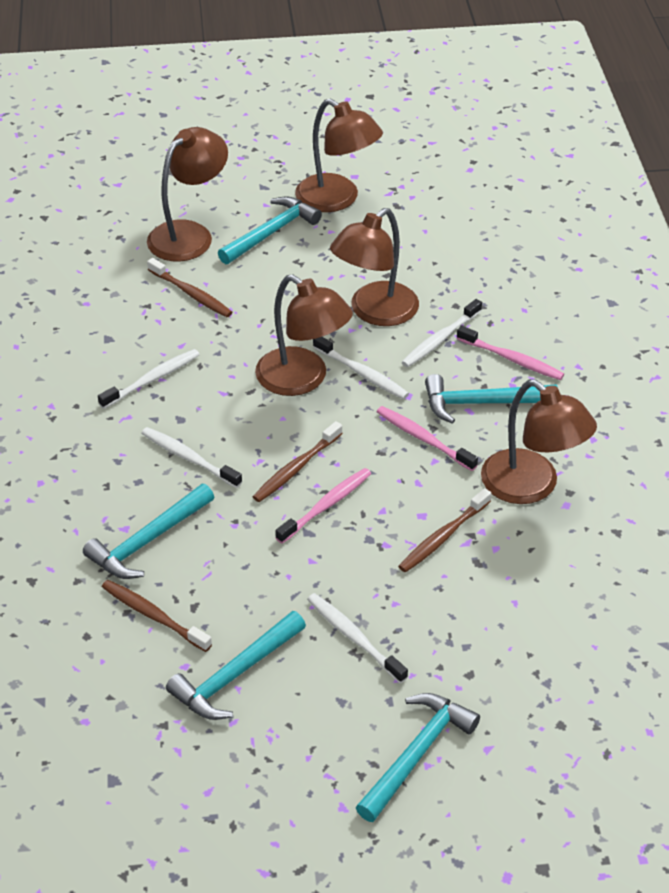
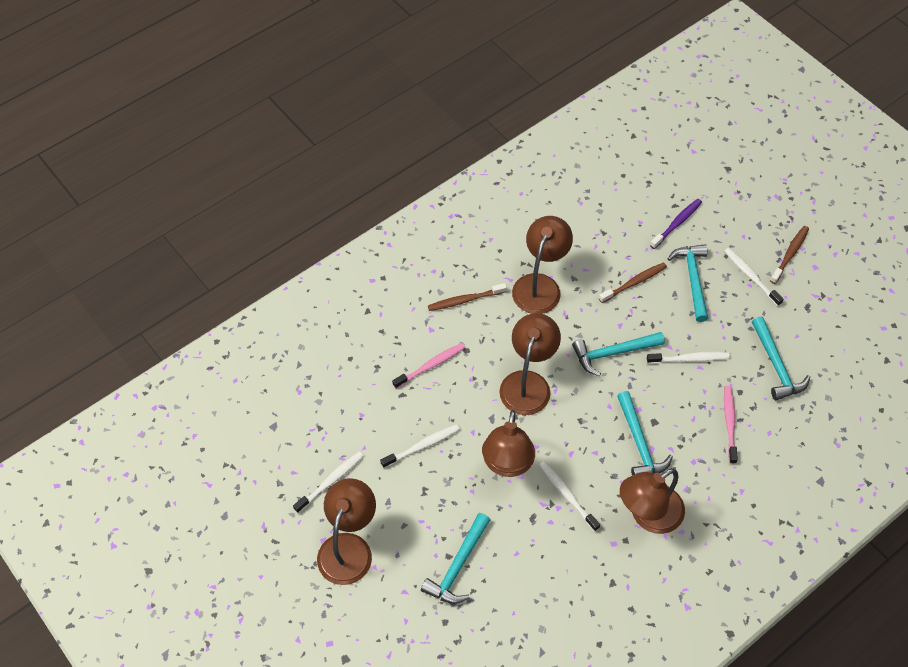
brown toothbrush: 4 -> 3
pink toothbrush: 3 -> 2
purple toothbrush: 0 -> 1

